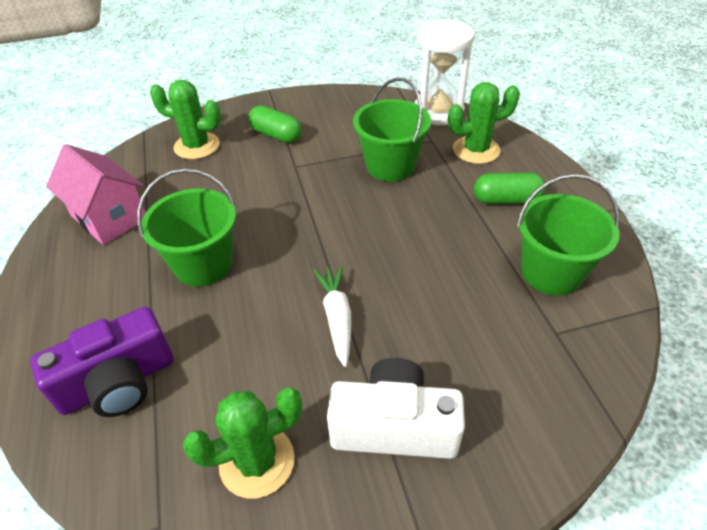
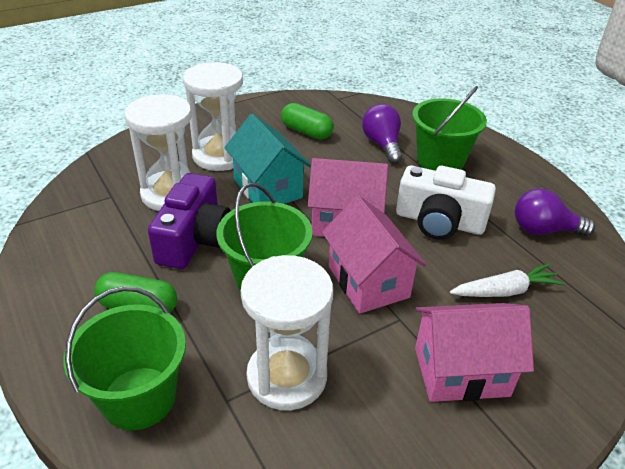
green cactus: 3 -> 0
pink house: 1 -> 3
purple light bulb: 0 -> 2
turquoise house: 0 -> 1
white hourglass: 1 -> 3

